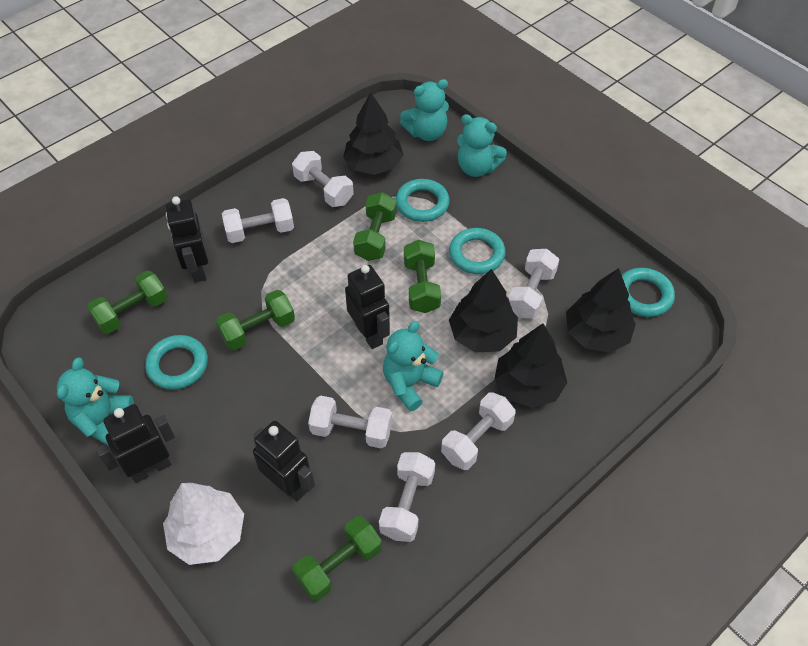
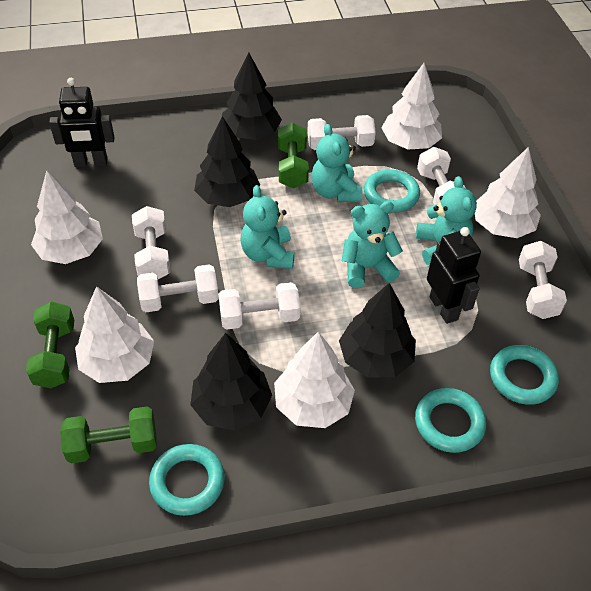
black robot: 4 -> 2
green dumbbell: 5 -> 3
white tree: 1 -> 5

